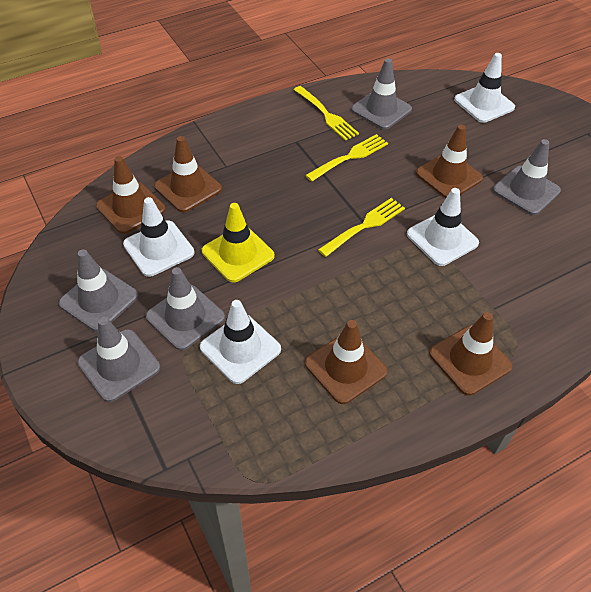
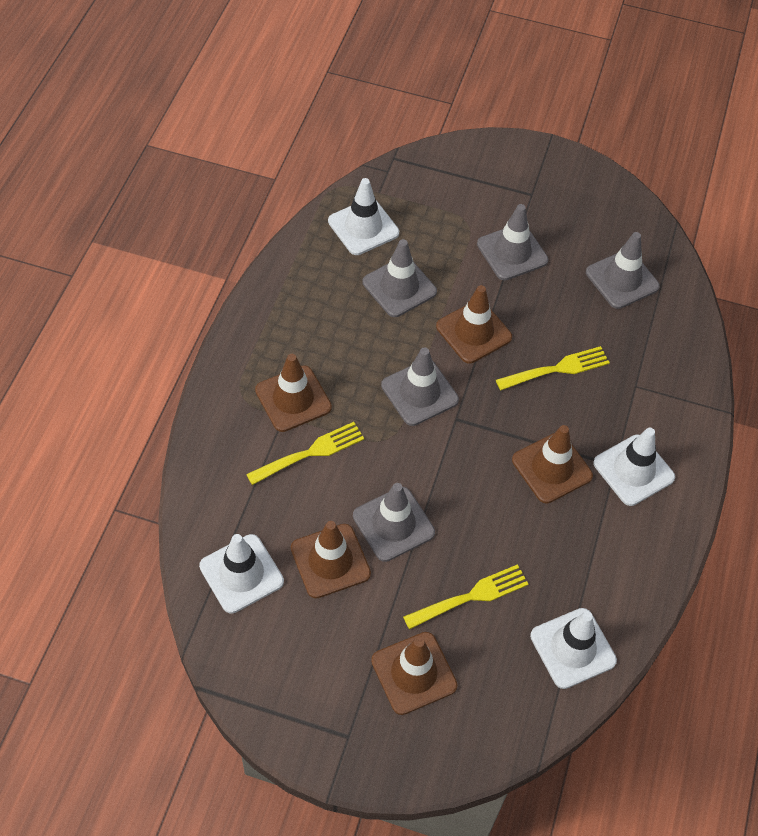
yellow traffic cone: 1 -> 0

